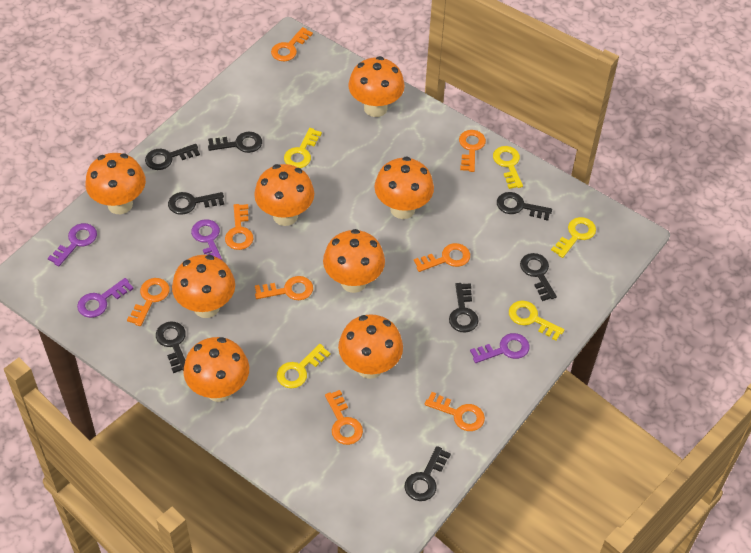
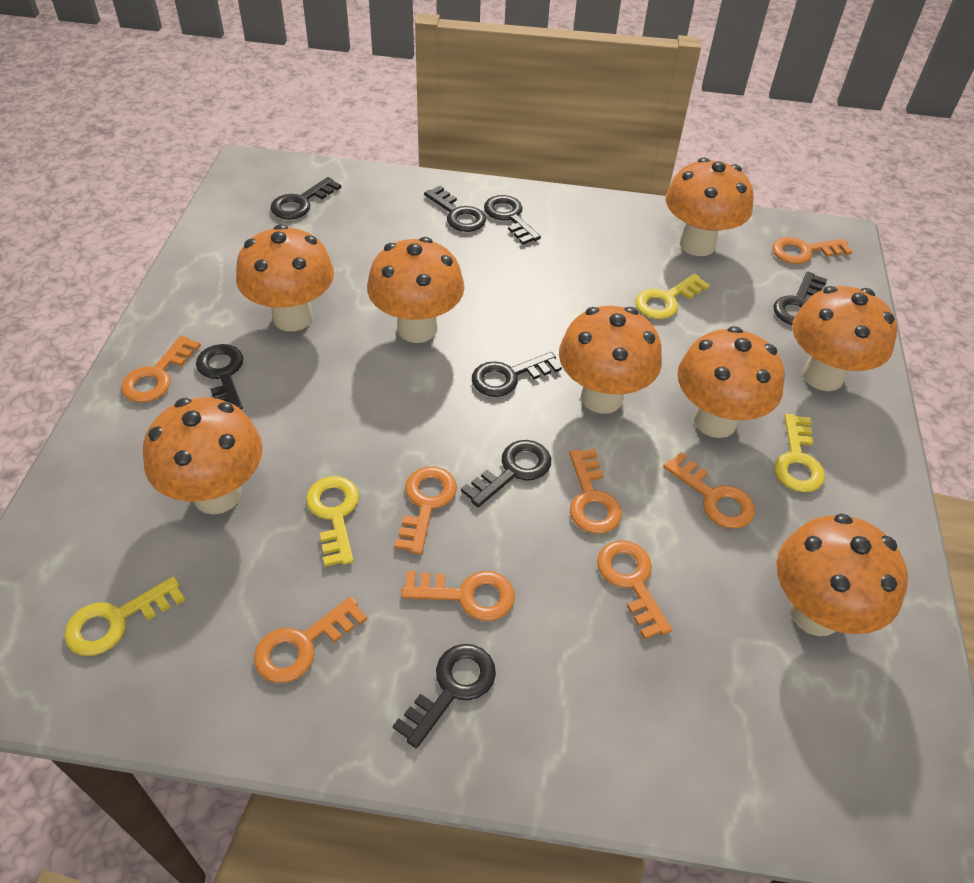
purple key: 4 -> 0
yellow key: 5 -> 4

